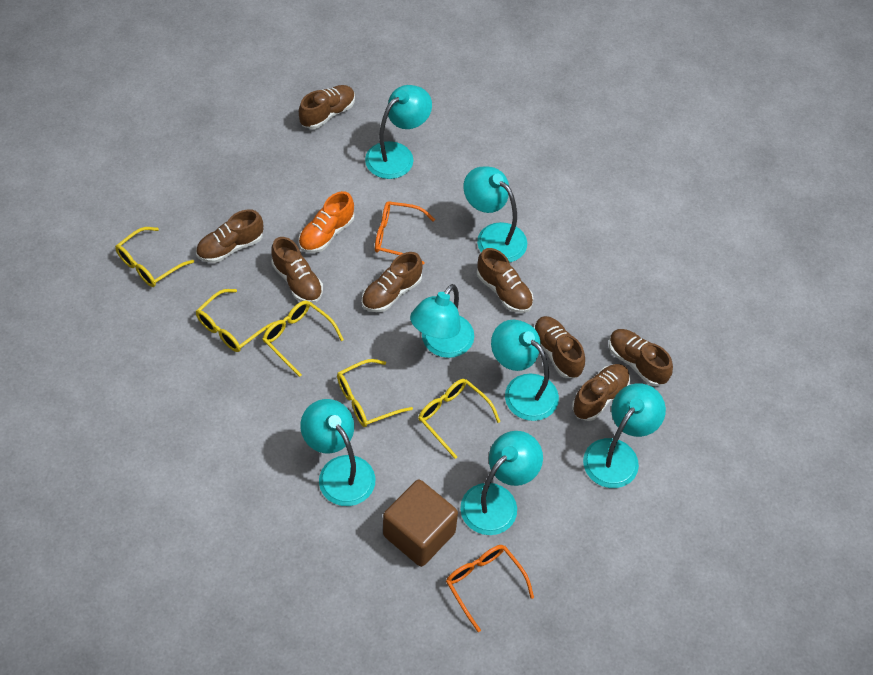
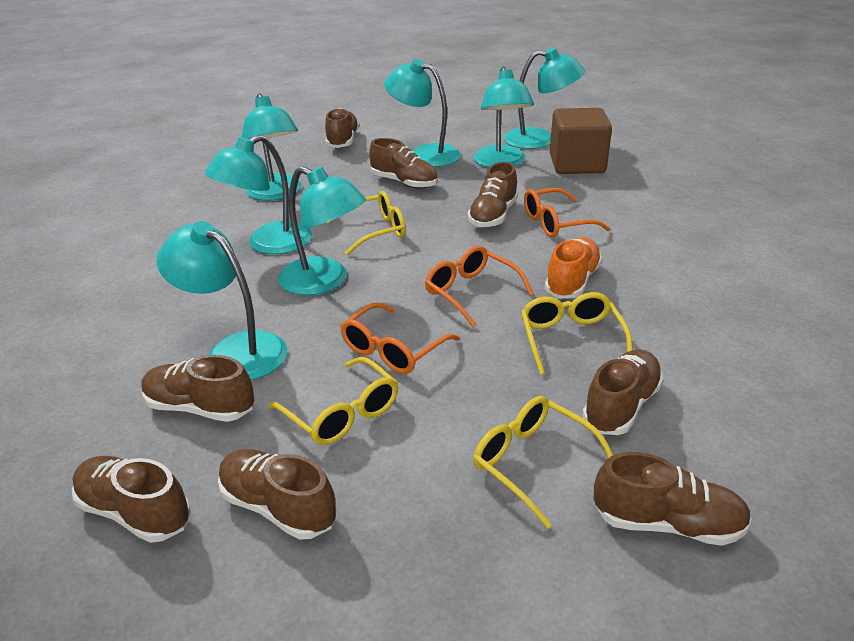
orange glasses: 2 -> 3
yellow glasses: 5 -> 4

